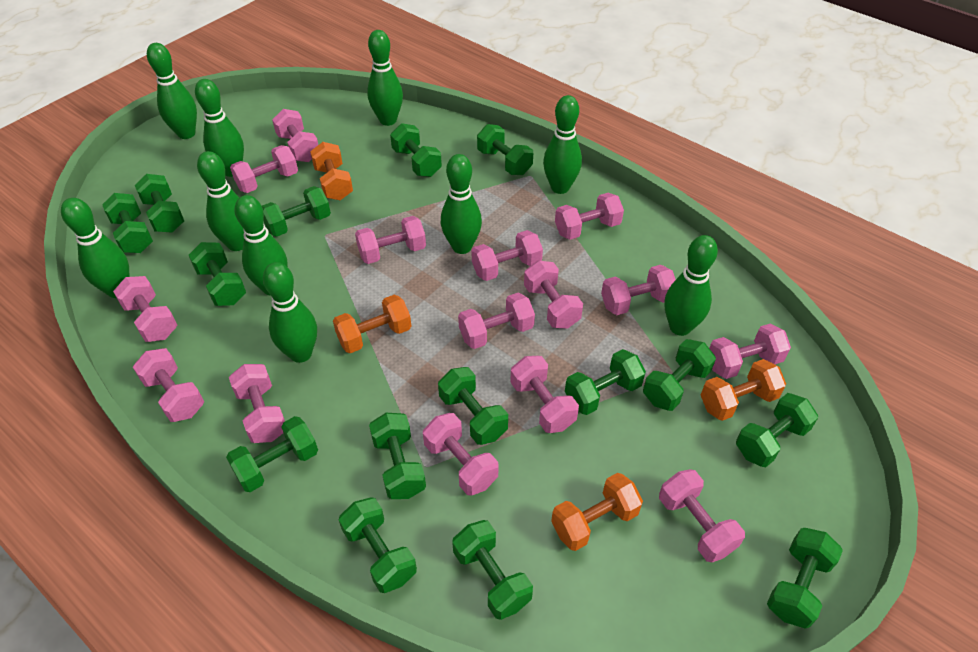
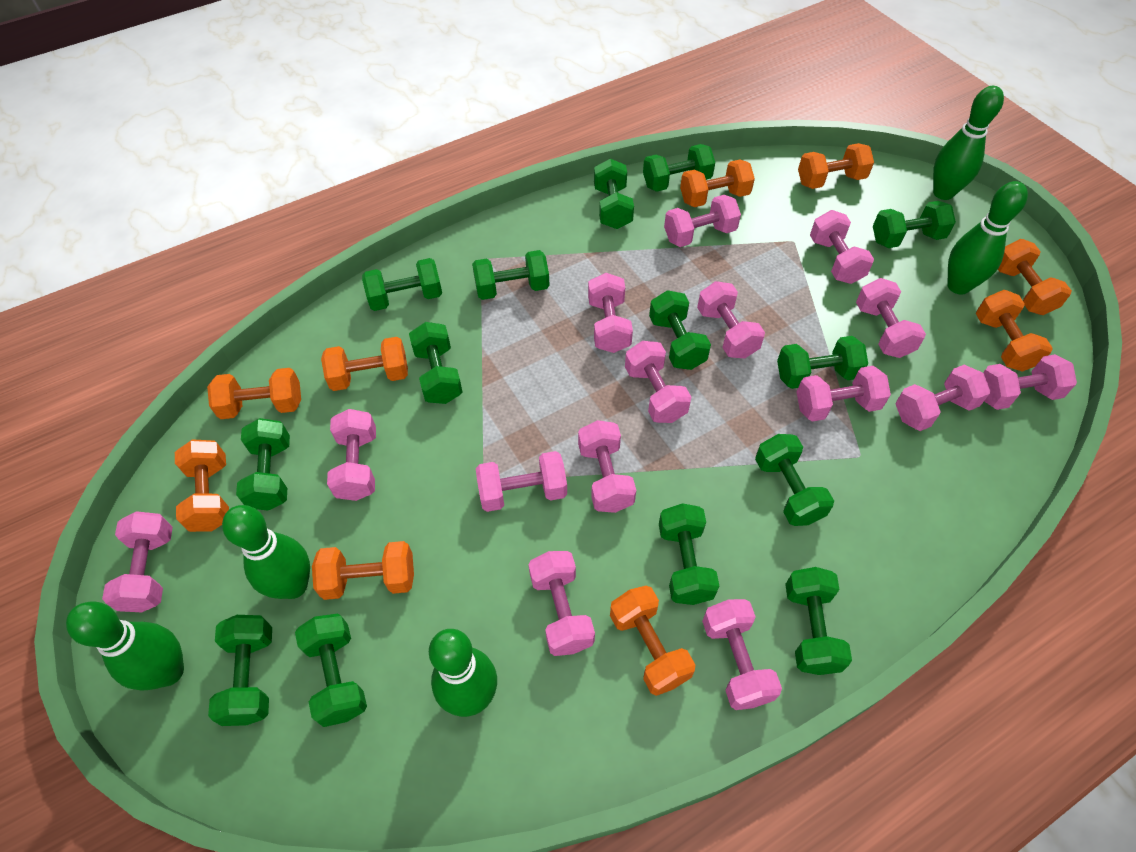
green bowling pin: 10 -> 5
green dumbbell: 15 -> 14
orange dumbbell: 4 -> 9

